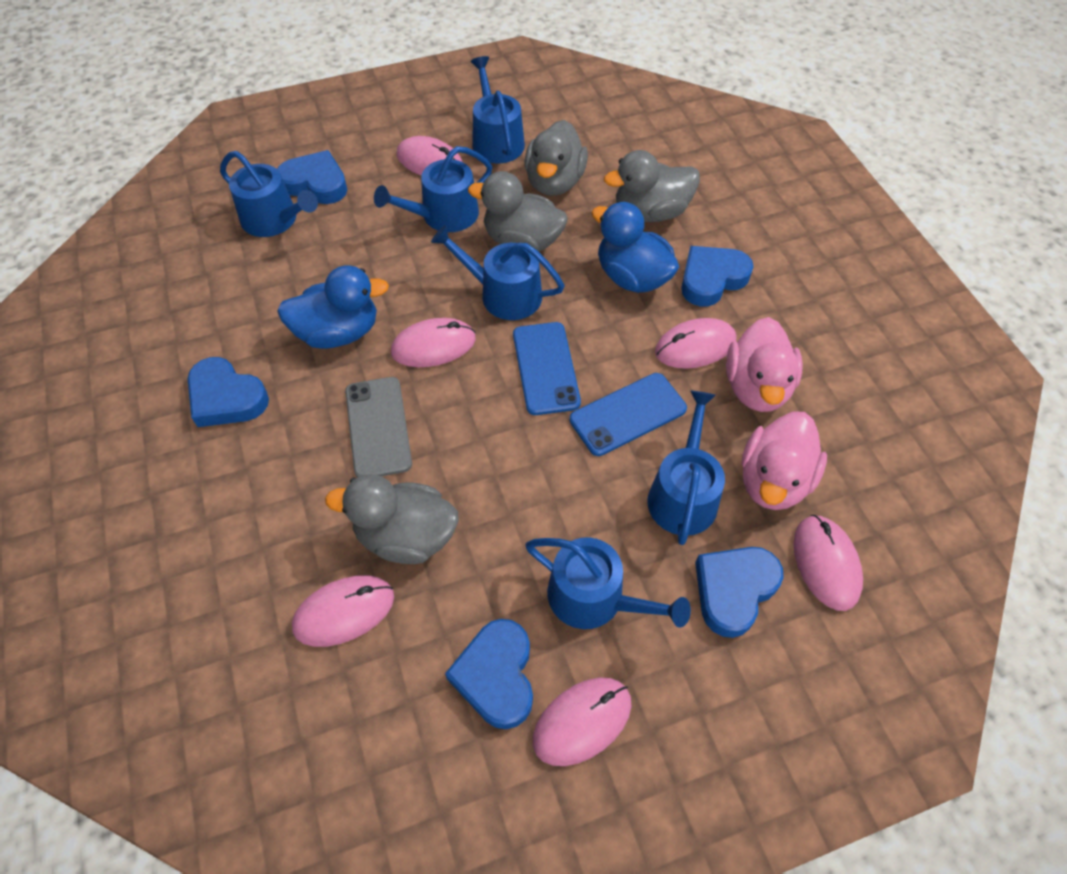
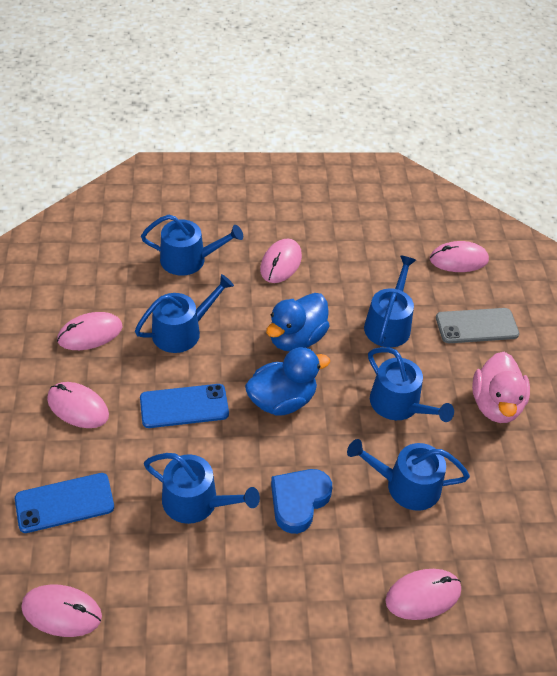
blue heart: 5 -> 1
grey duck: 4 -> 0
pink duck: 2 -> 1

